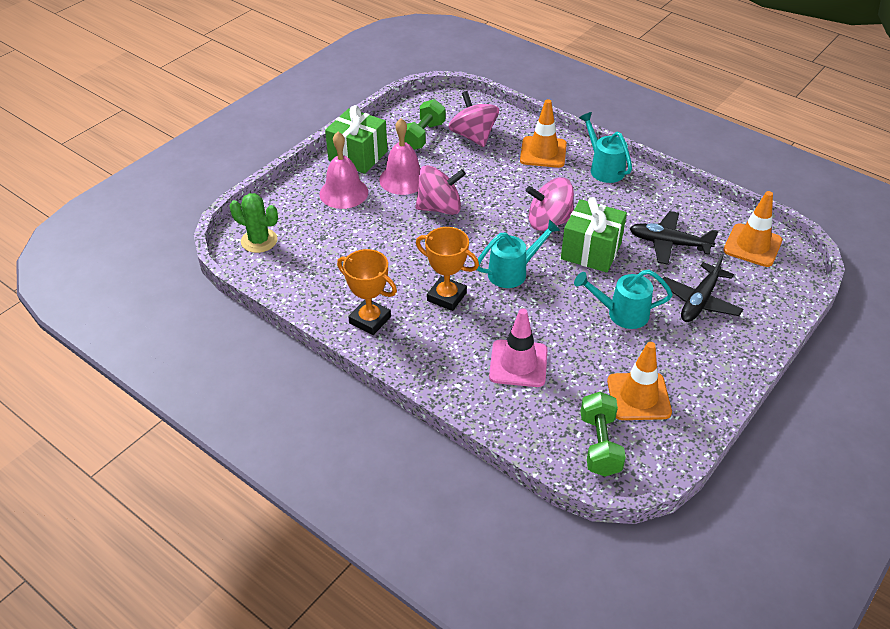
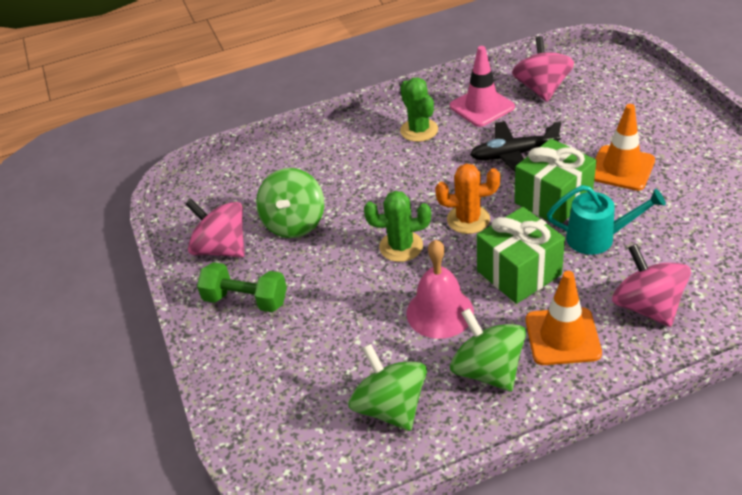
black plane: 2 -> 1
green cactus: 1 -> 2
green dumbbell: 2 -> 1
green spinning top: 0 -> 3
orange cactus: 0 -> 1
orange traffic cone: 3 -> 2
orange trophy: 2 -> 0
pink bell: 2 -> 1
turquoise watering can: 3 -> 1

